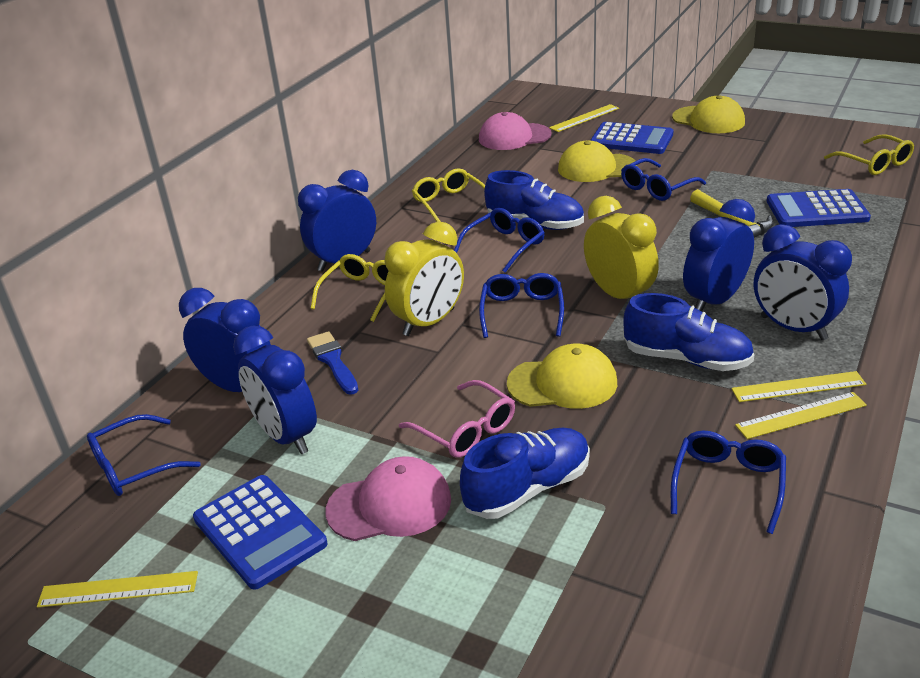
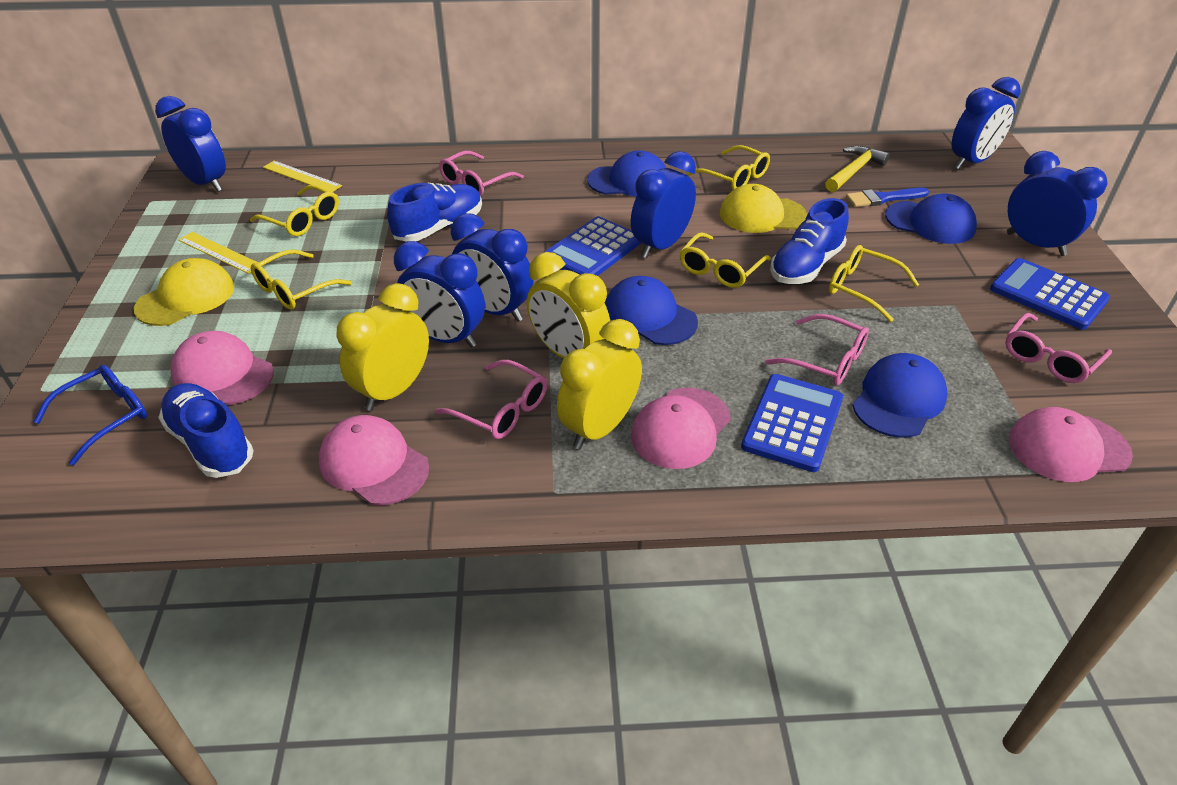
blue cap: 0 -> 4
blue clock: 5 -> 6
blue glasses: 5 -> 1
pink cap: 2 -> 4
pink glasses: 1 -> 4
yellow cap: 3 -> 2
yellow clock: 2 -> 3
yellow glasses: 3 -> 5
yellow ruler: 4 -> 2

